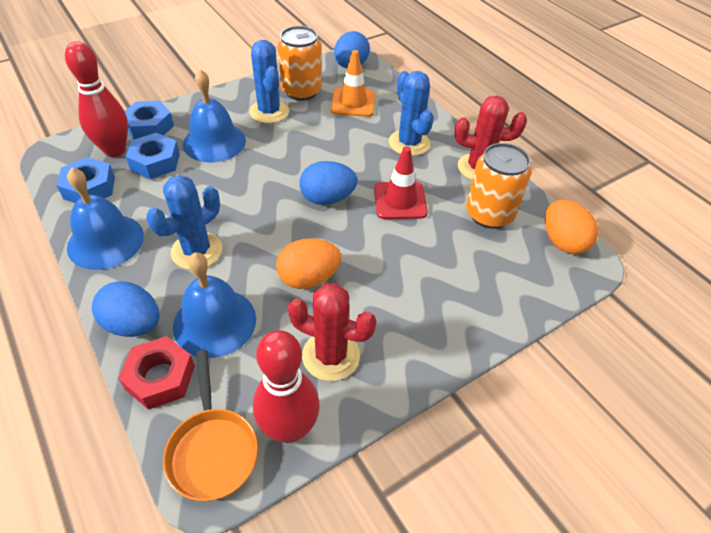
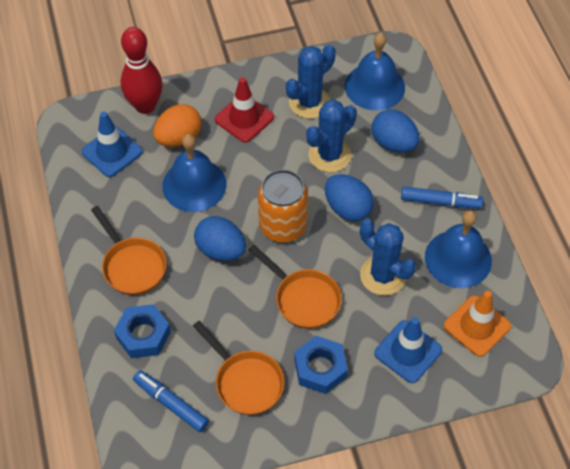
blue marker: 0 -> 2
blue nut: 3 -> 2
blue traffic cone: 0 -> 2
orange can: 2 -> 1
orange egg: 2 -> 1
orange pan: 1 -> 3
red bowling pin: 2 -> 1
red cactus: 2 -> 0
red nut: 1 -> 0

